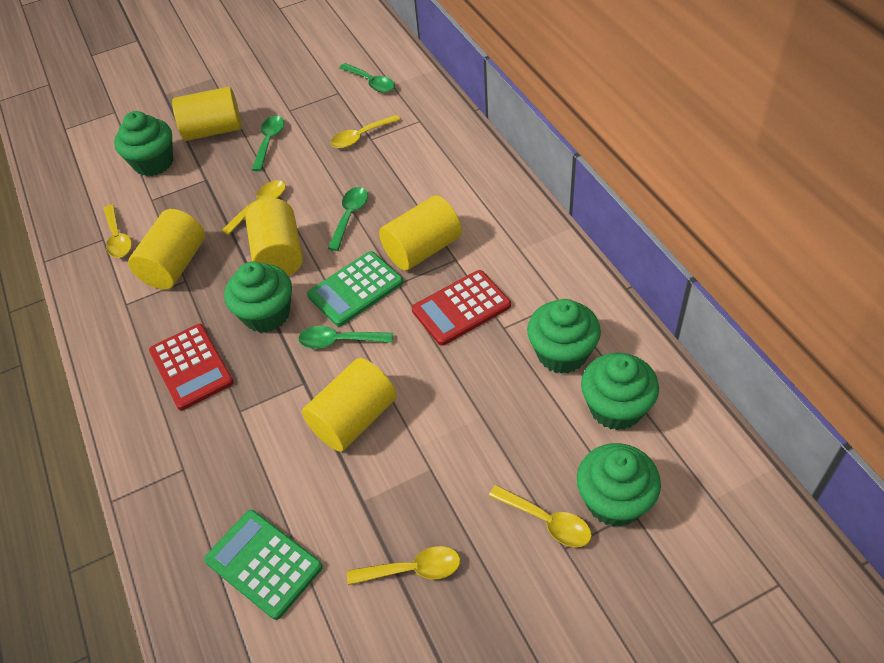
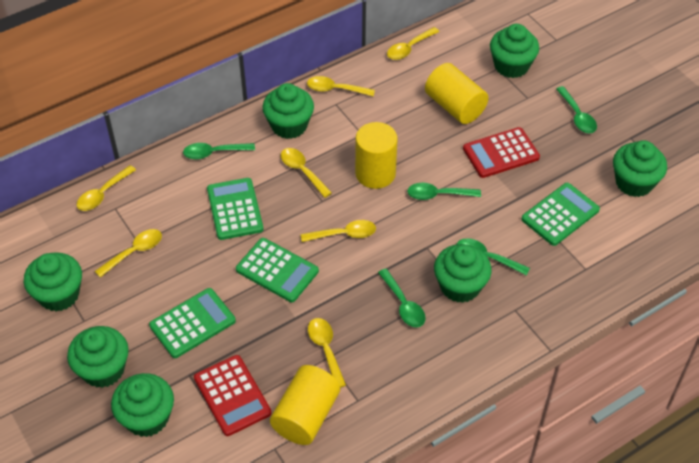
green calculator: 2 -> 4
green cupcake: 5 -> 7
green spoon: 4 -> 5
yellow cylinder: 5 -> 3
yellow spoon: 5 -> 7

